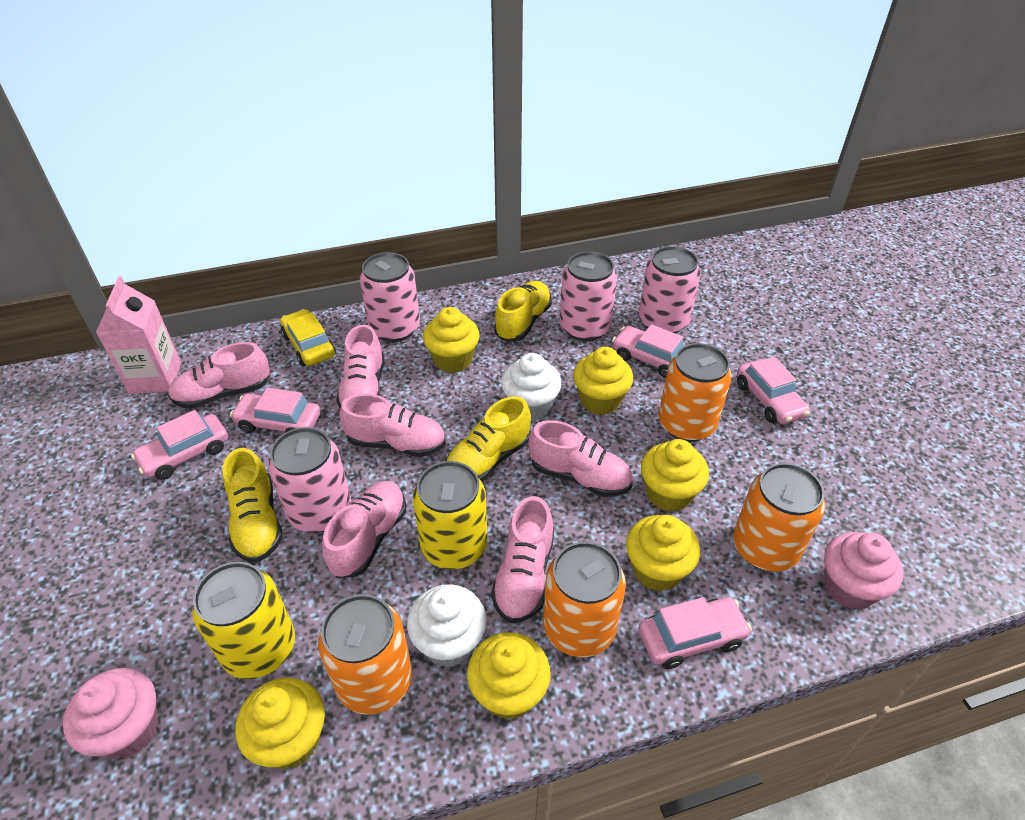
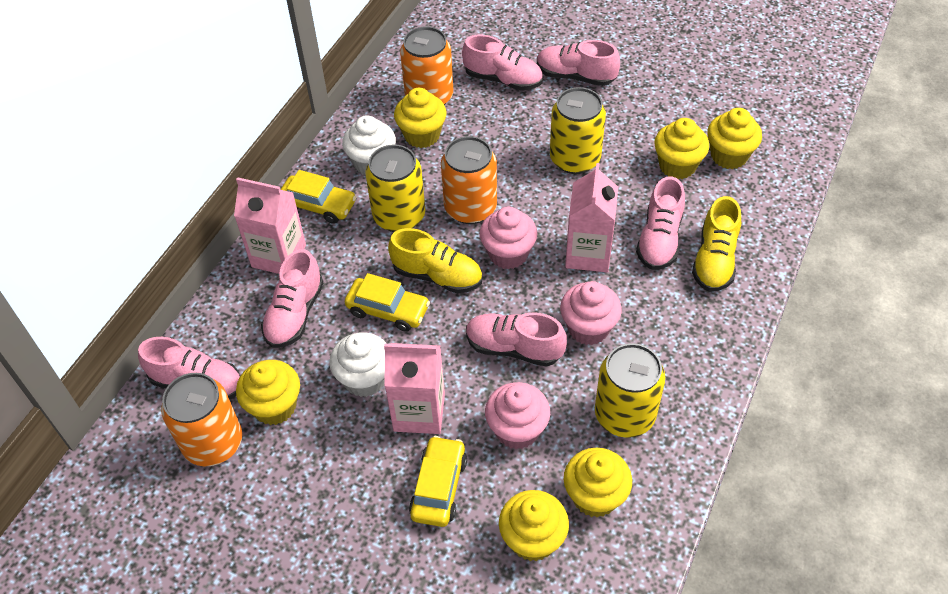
orange can: 4 -> 3
pink can: 4 -> 0
pink car: 5 -> 0
pink carton: 1 -> 3
pink cupcake: 2 -> 3
yellow can: 2 -> 3
yellow car: 1 -> 3
yellow shoe: 3 -> 2

